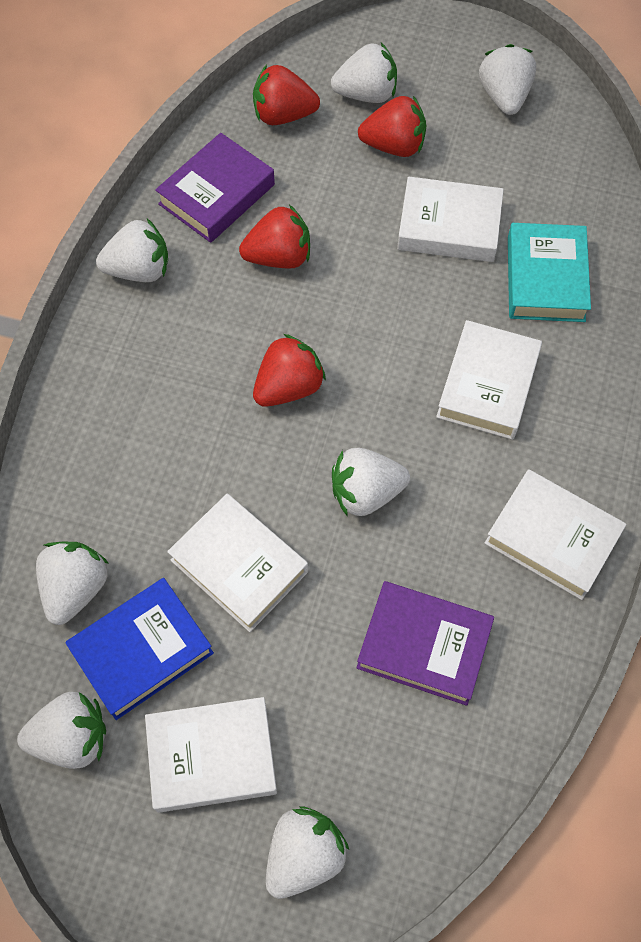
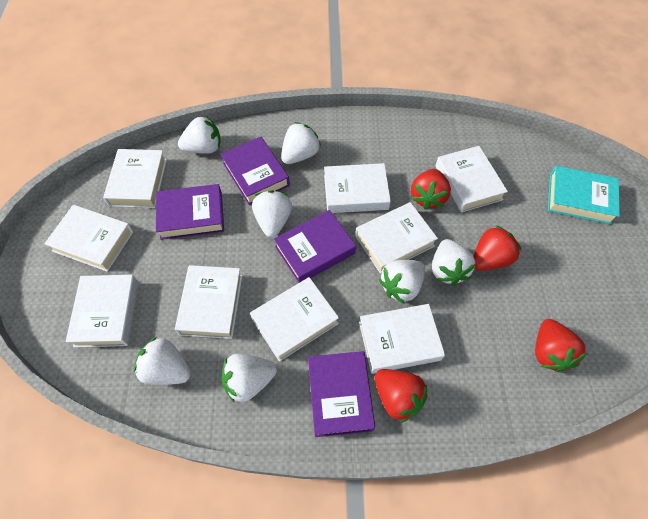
blue book: 1 -> 0
purple book: 2 -> 4
white book: 5 -> 9

